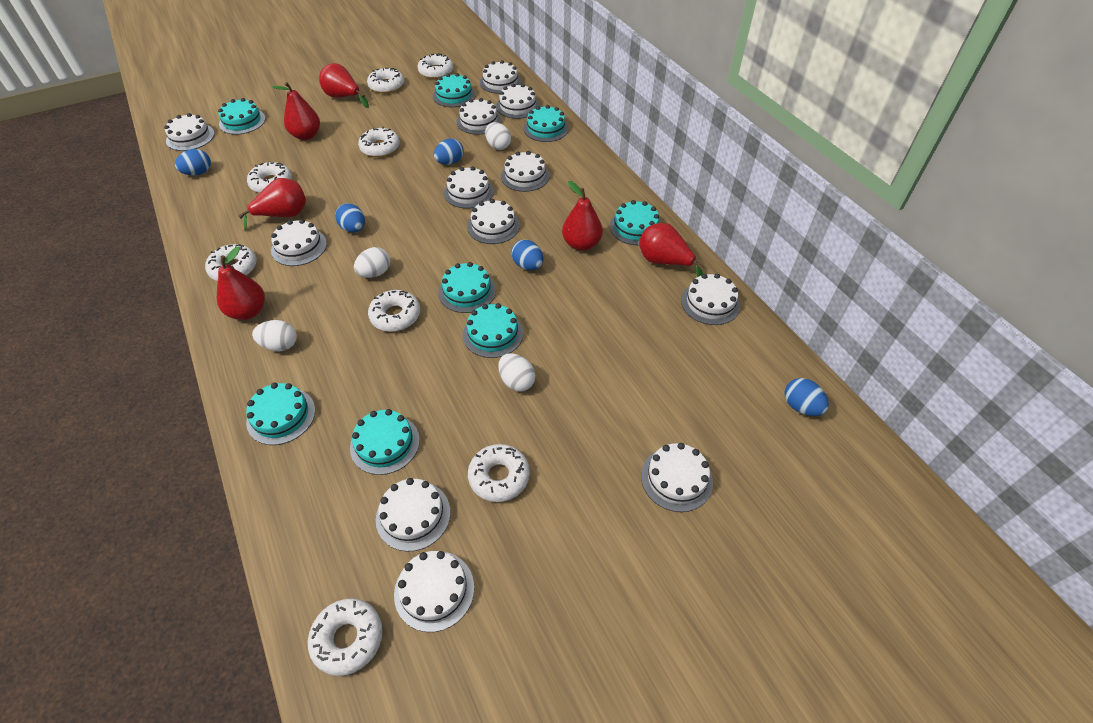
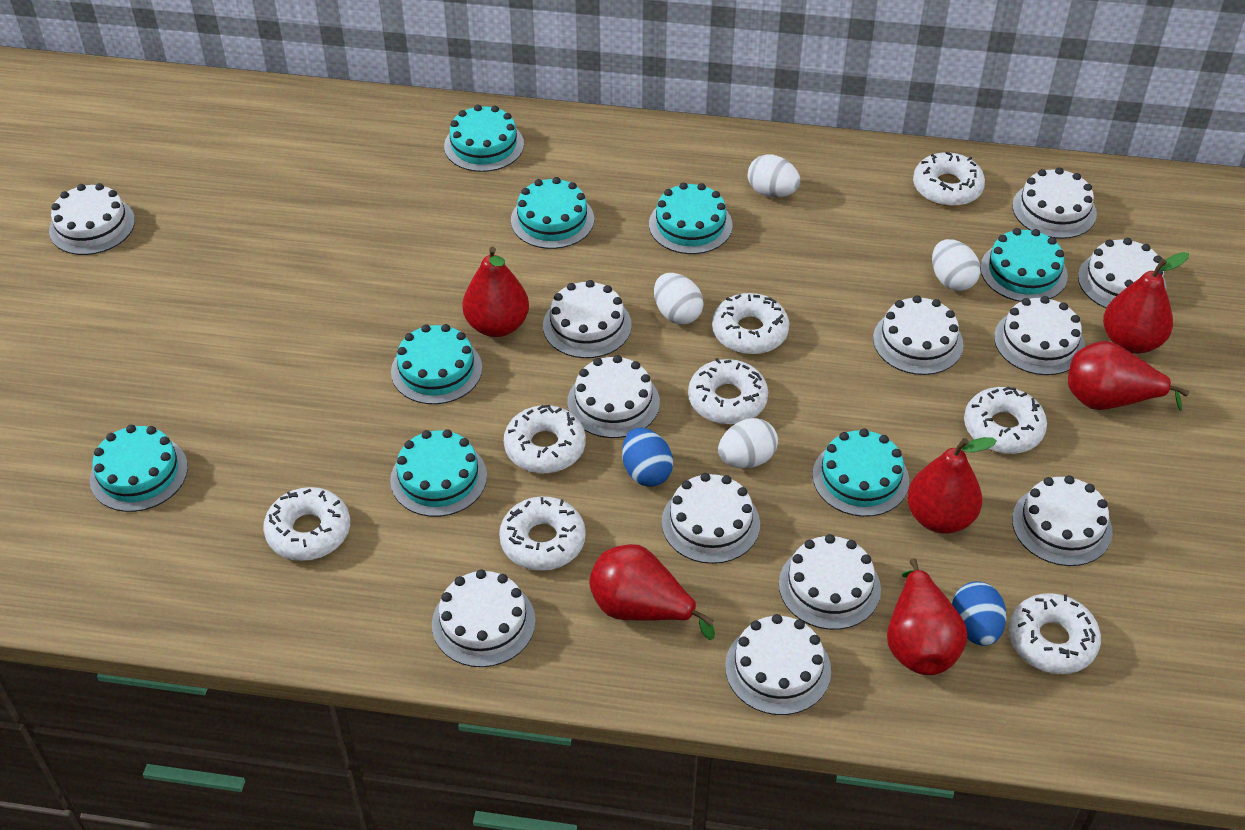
blue egg: 5 -> 2

